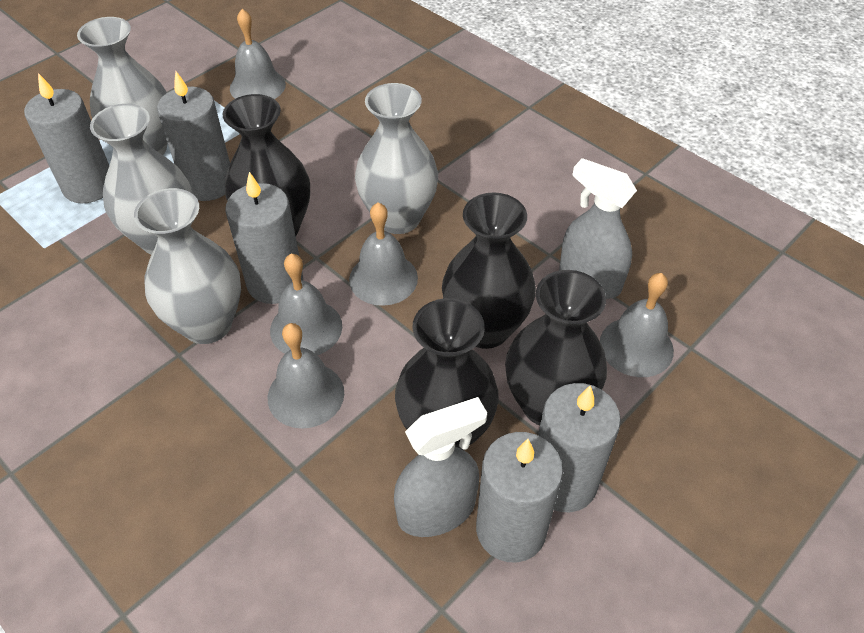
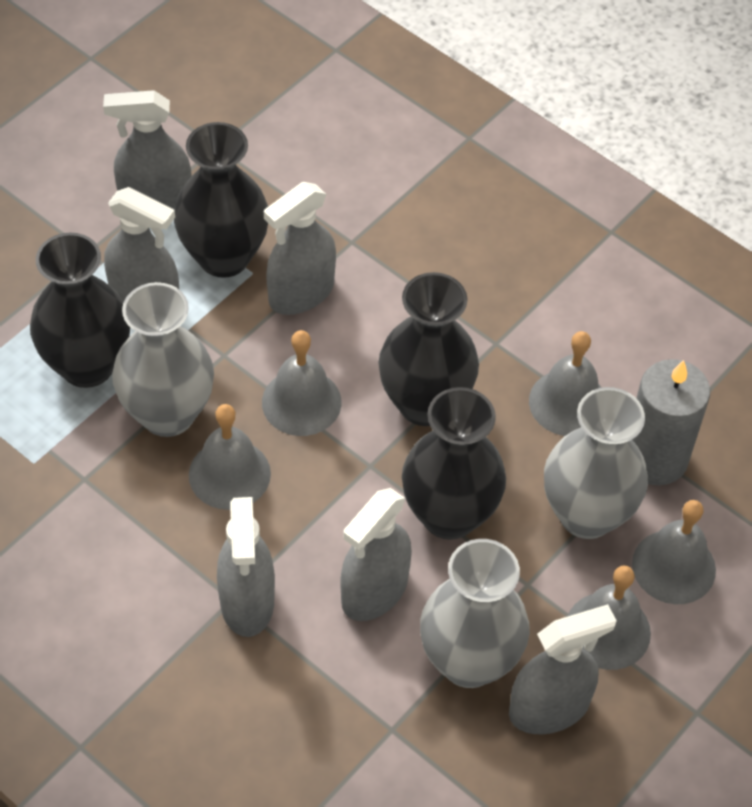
grey candle: 5 -> 1
grey spray bottle: 2 -> 6
grey vase: 4 -> 3

